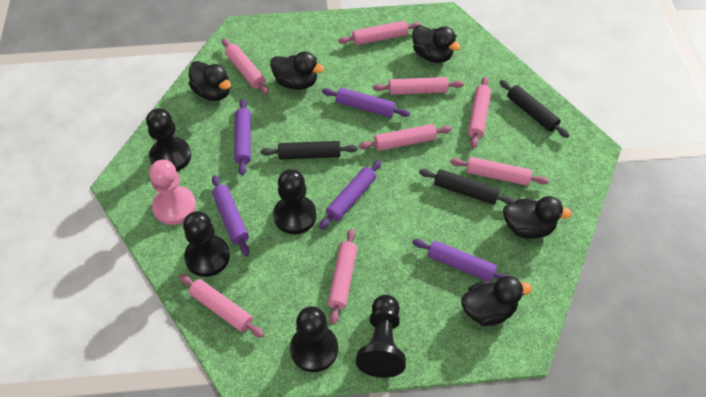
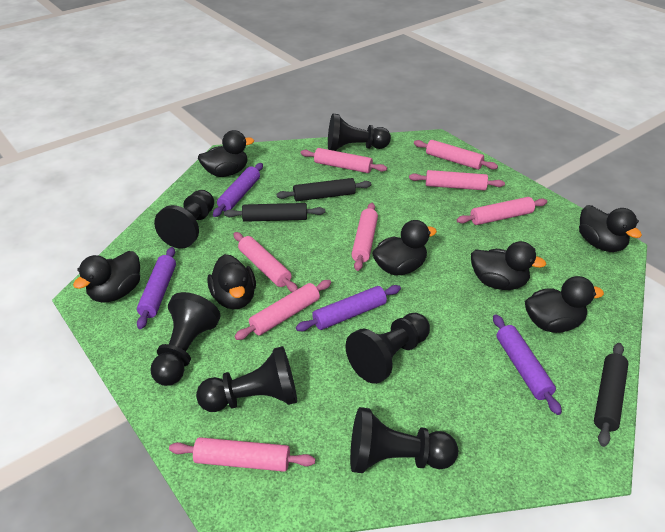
black duck: 5 -> 7
black pawn: 5 -> 6
pink pawn: 1 -> 0
purple rolling pin: 5 -> 4

